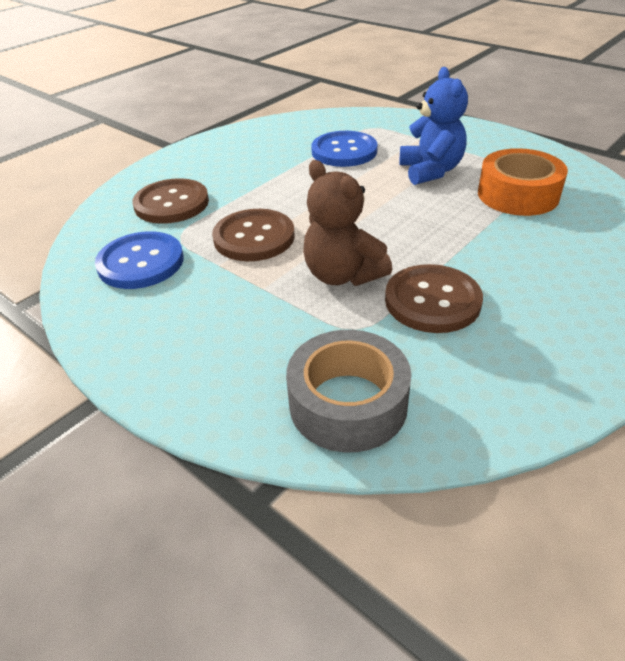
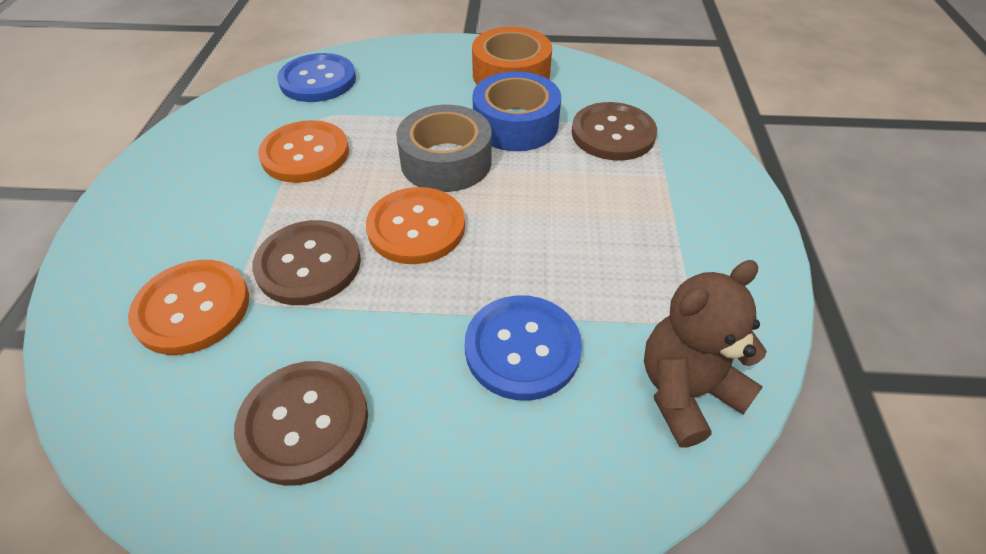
blue tape: 0 -> 1
blue teddy bear: 1 -> 0
orange button: 0 -> 3

